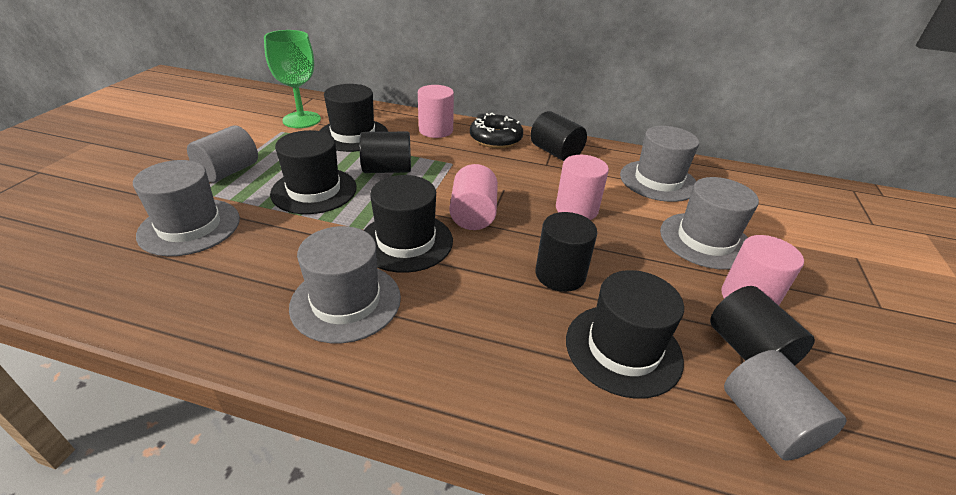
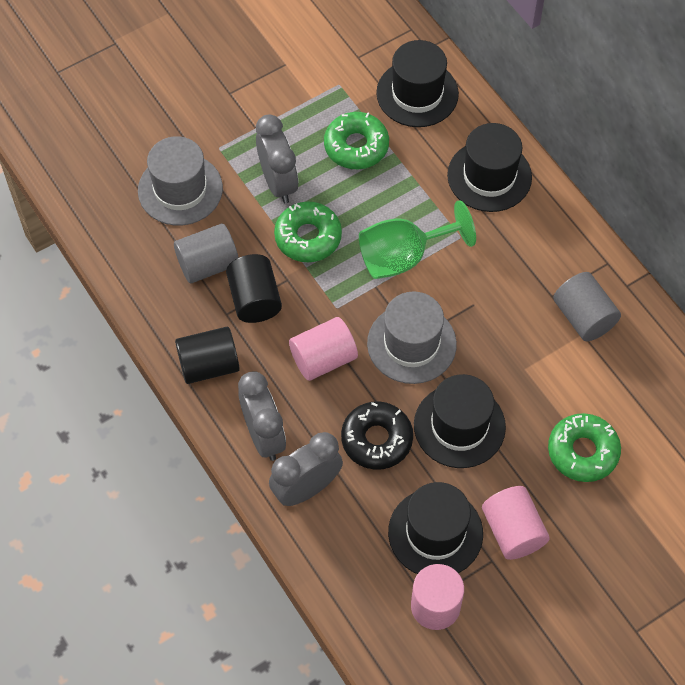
black cylinder: 4 -> 2
green donut: 0 -> 3
grey clock: 0 -> 3
grey hat: 4 -> 2
pink cylinder: 4 -> 3

